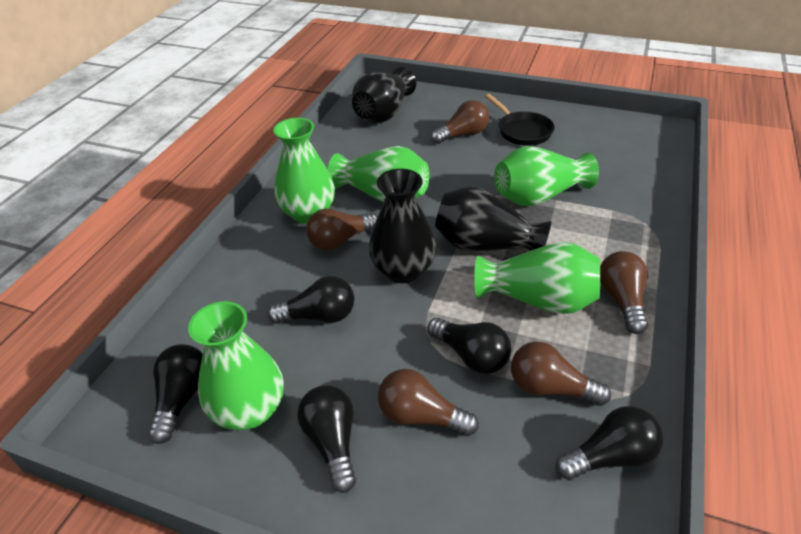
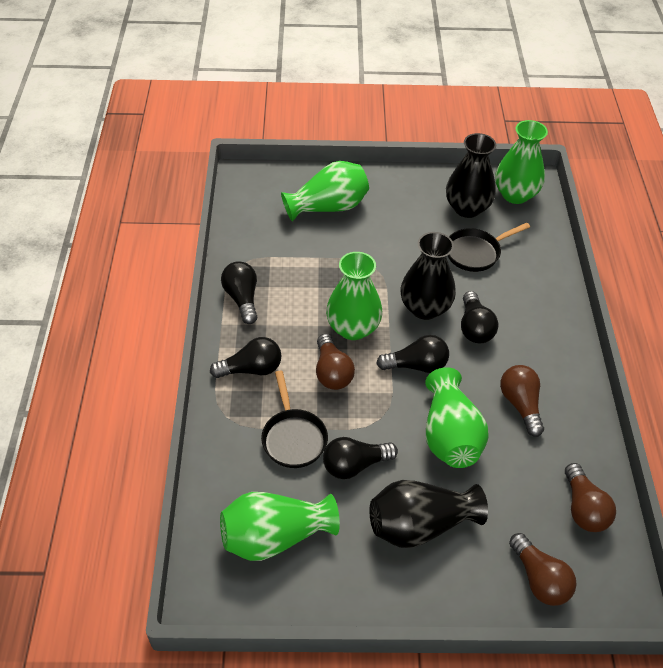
black pan: 1 -> 2
brown light bulb: 5 -> 4

